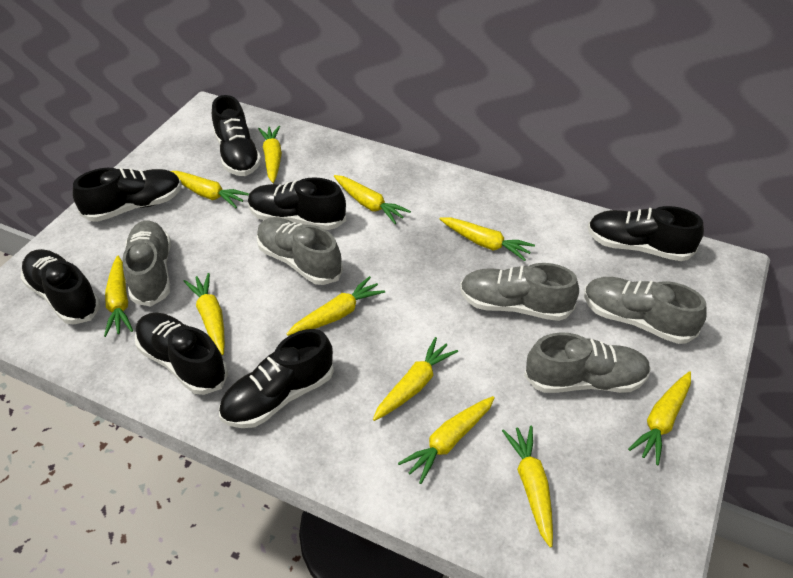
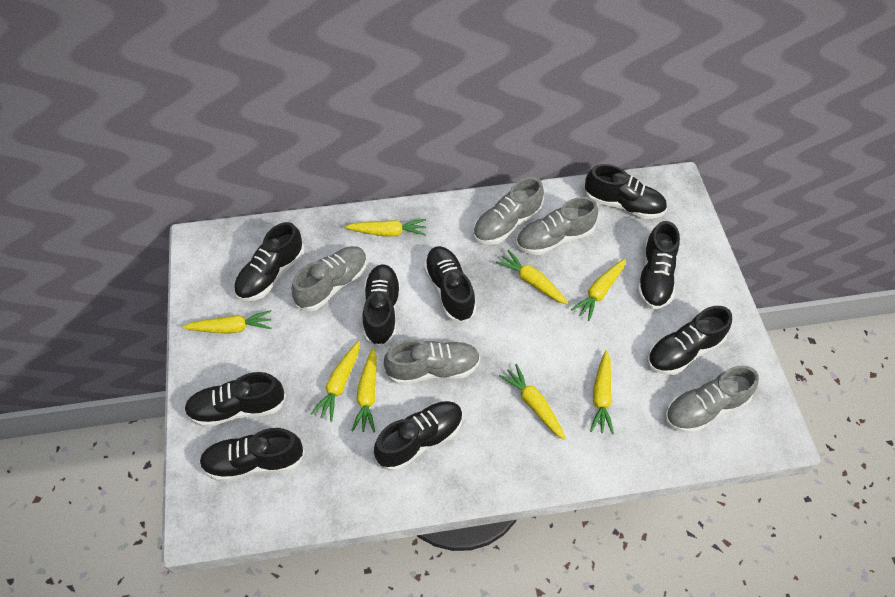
black shoe: 7 -> 9
yellow carrot: 11 -> 8

